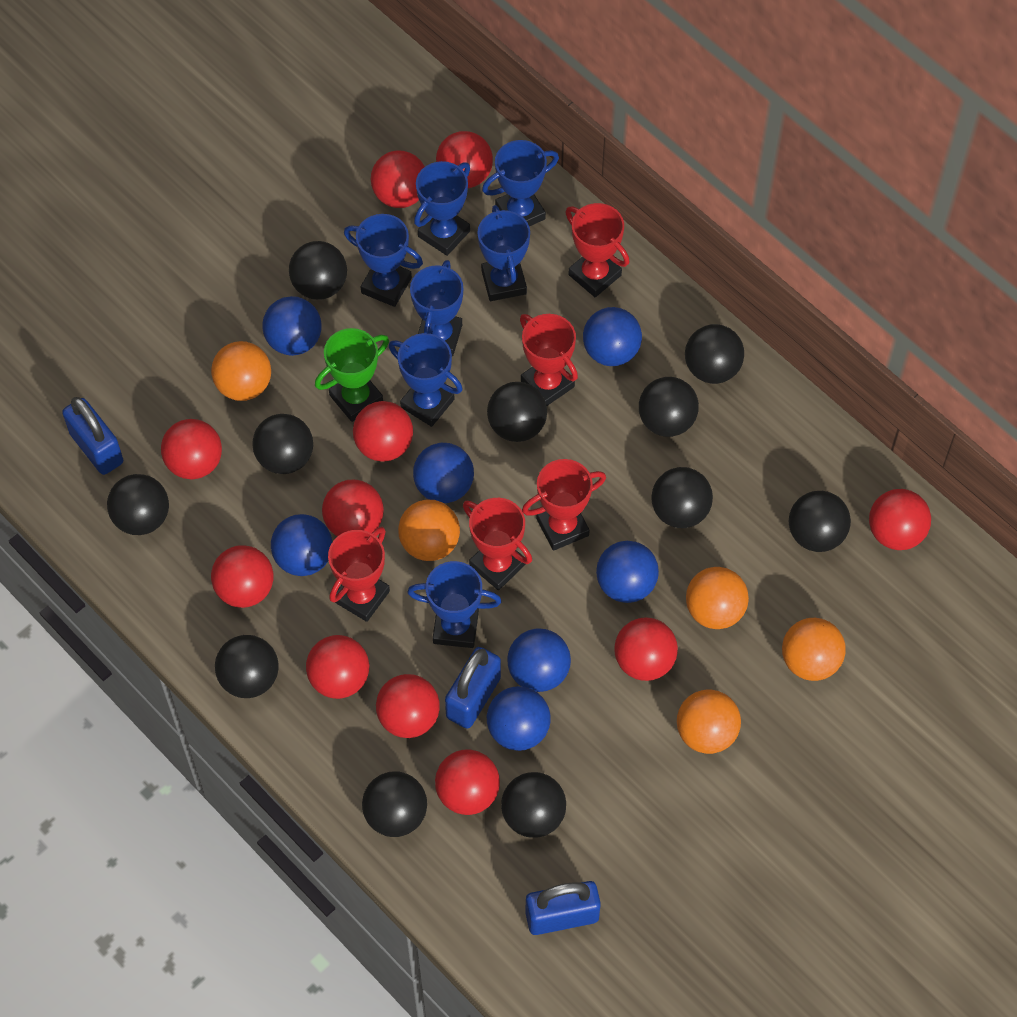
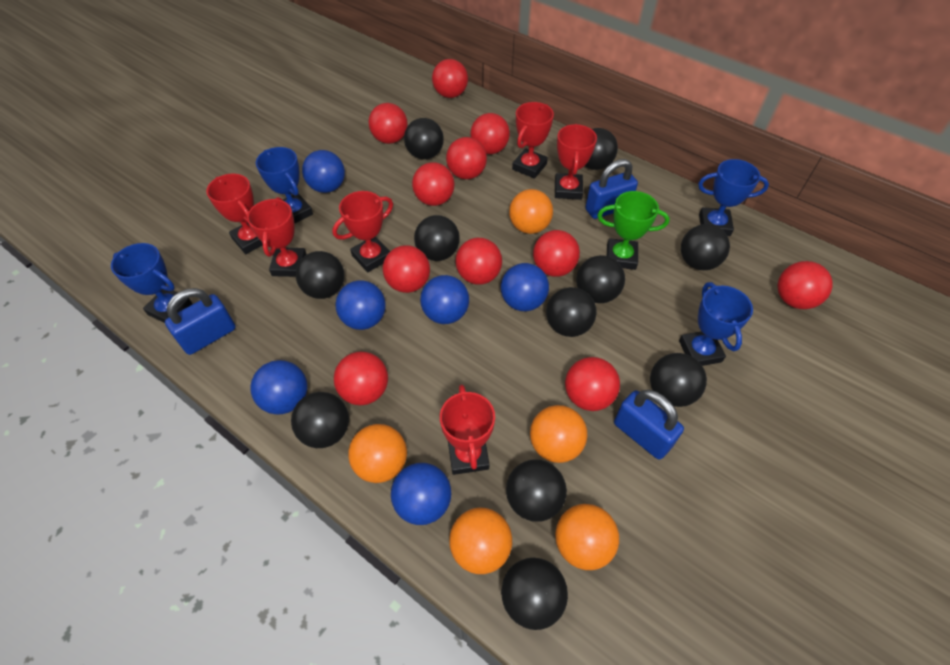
blue ball: 7 -> 6
blue trophy: 7 -> 4
red trophy: 5 -> 6

